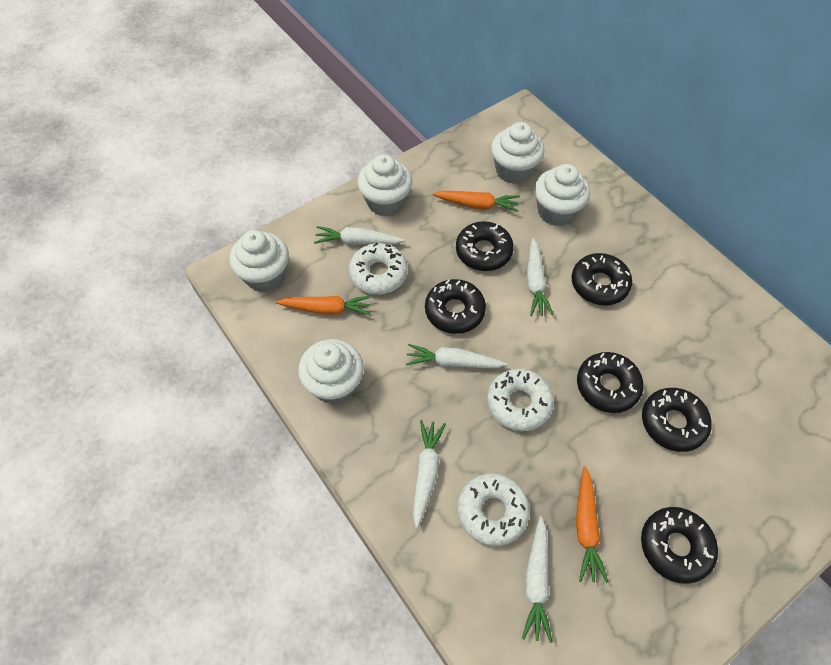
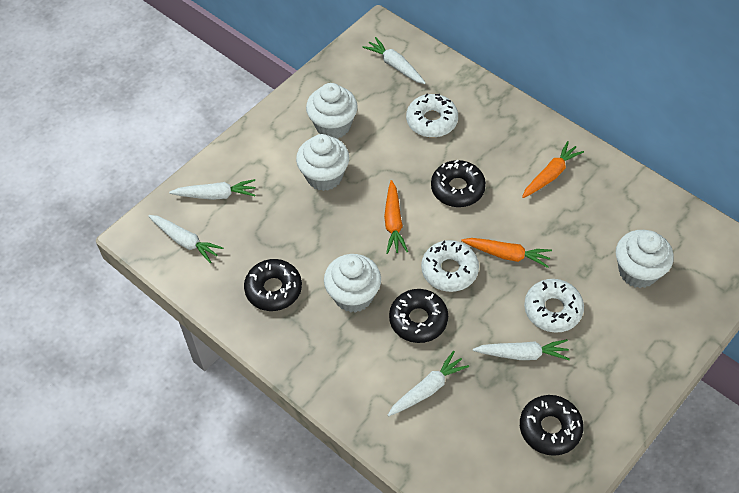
black donut: 6 -> 4
white cupcake: 5 -> 4

